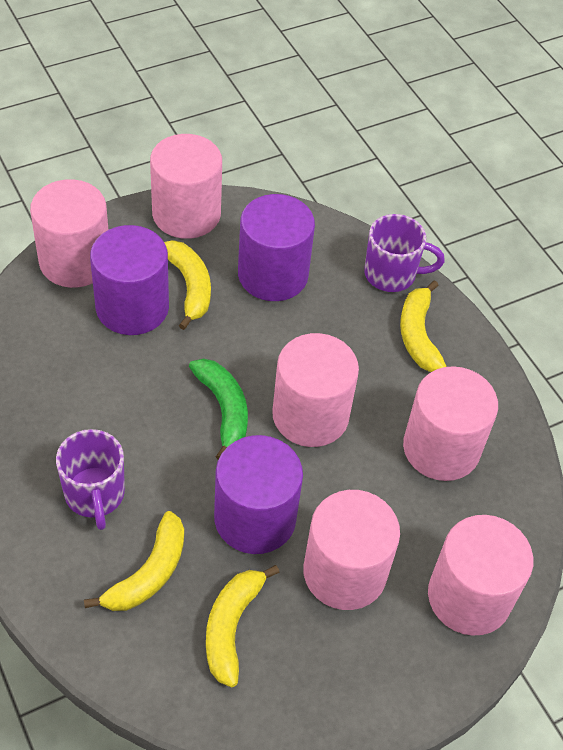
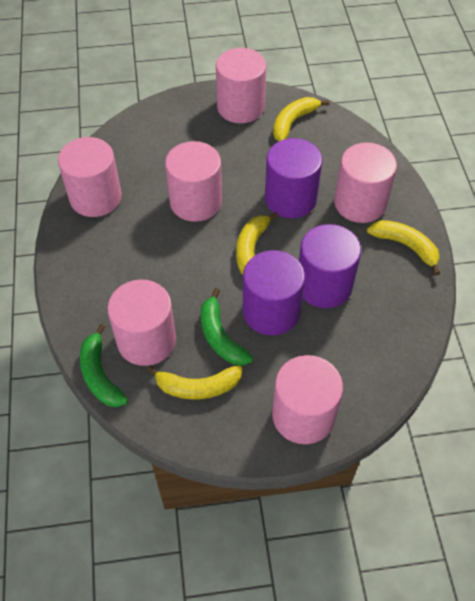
green banana: 1 -> 2
purple mug: 2 -> 0

